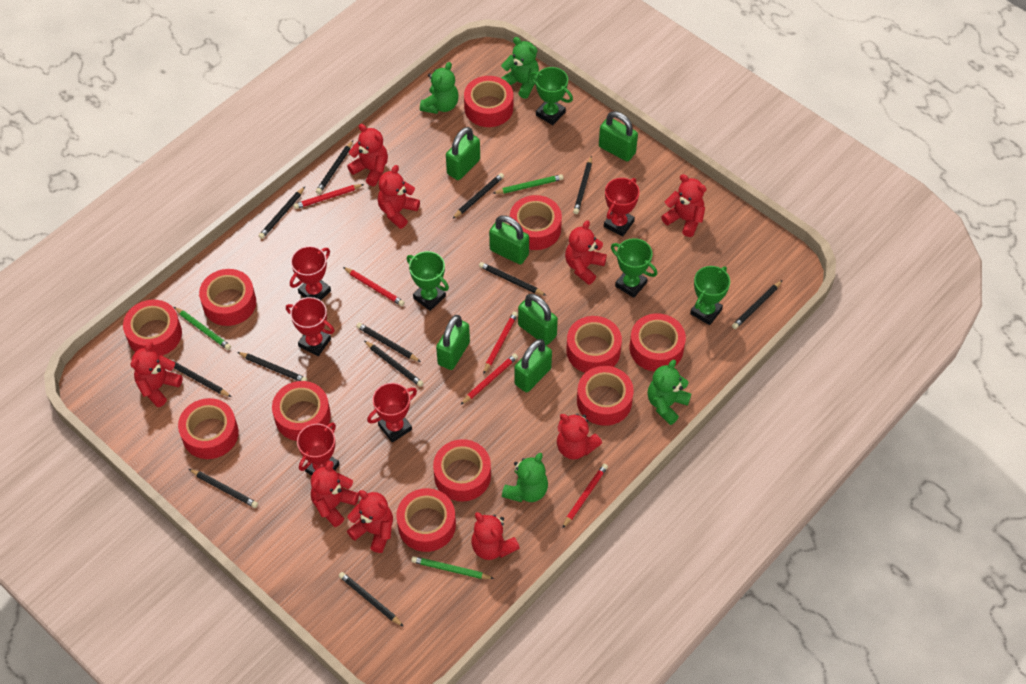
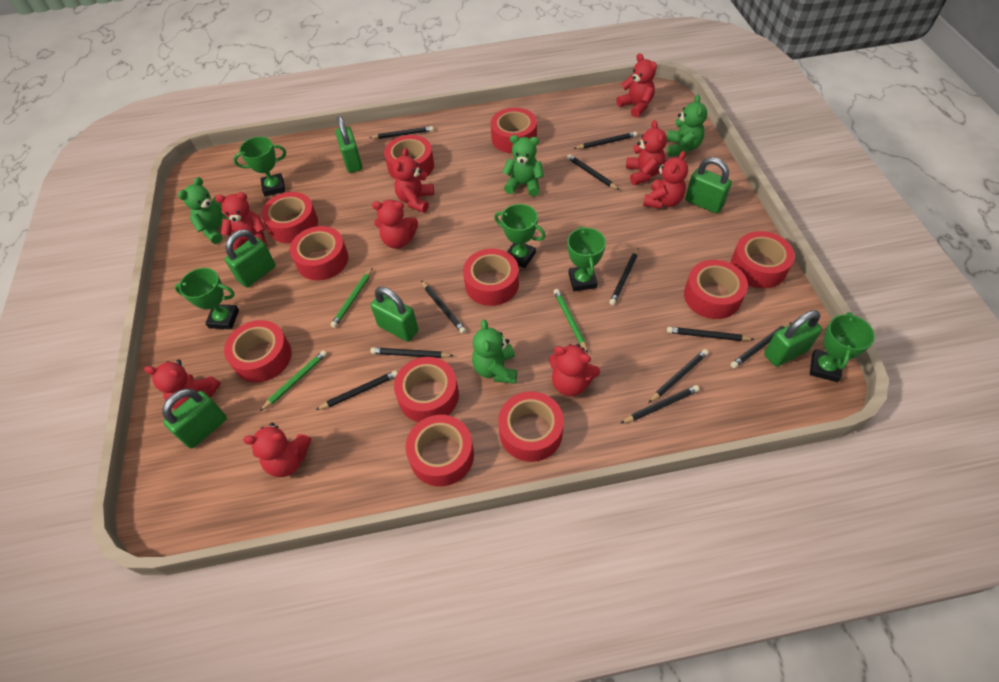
black pencil: 12 -> 11
green trophy: 4 -> 5
red pencil: 5 -> 0
red trophy: 5 -> 0

